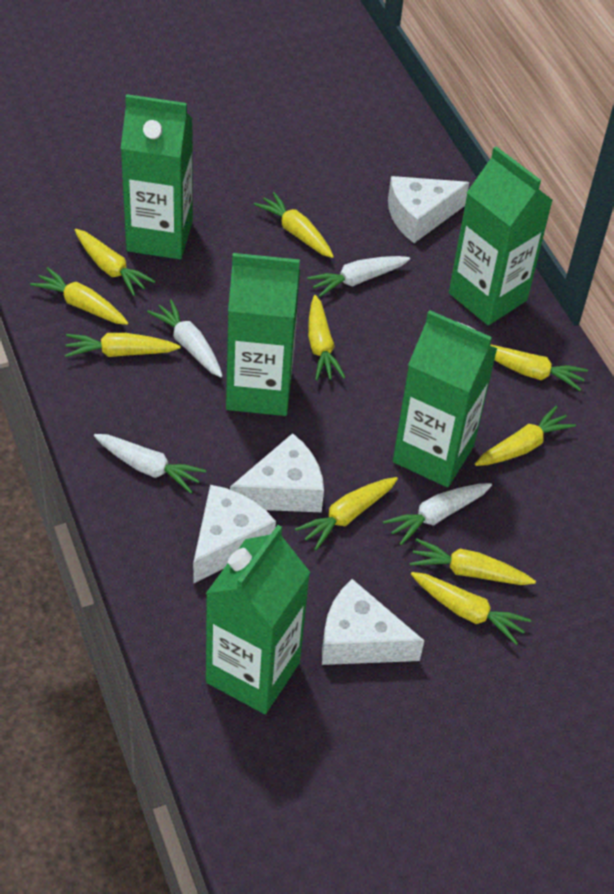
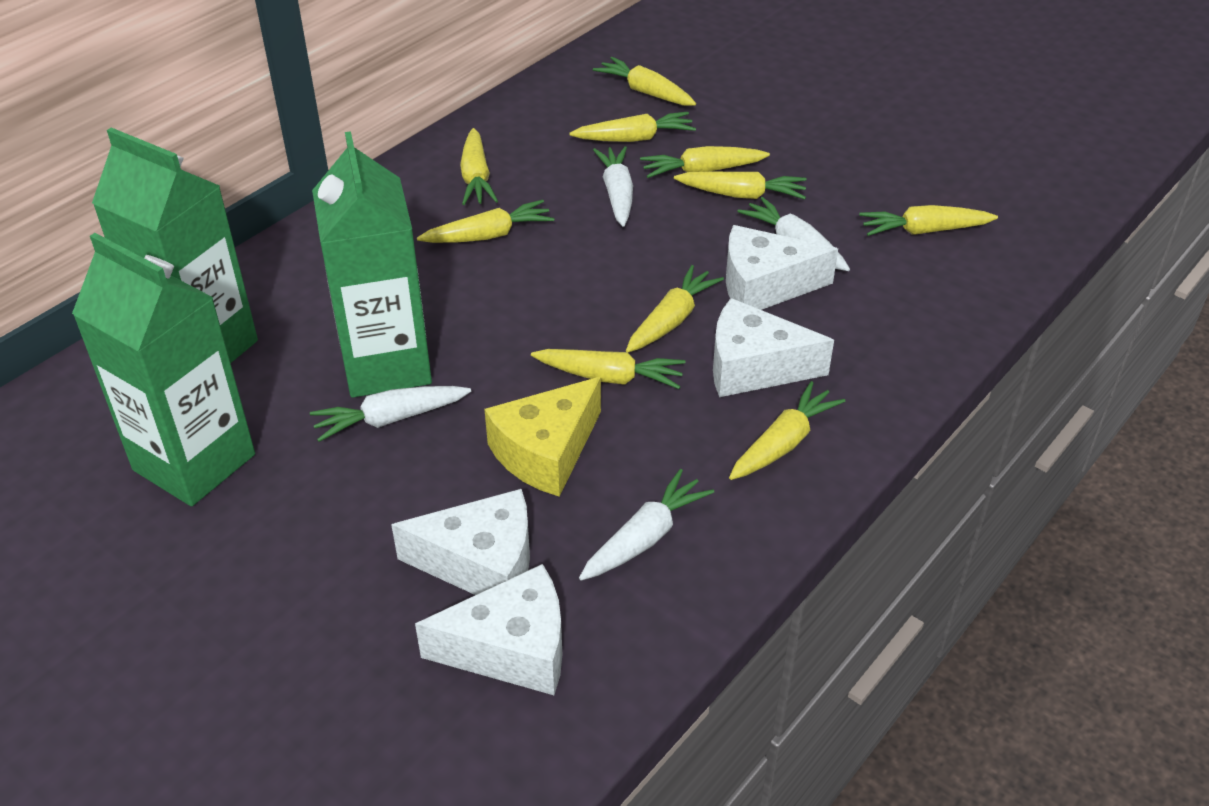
green carton: 5 -> 3
yellow cheese: 0 -> 1

